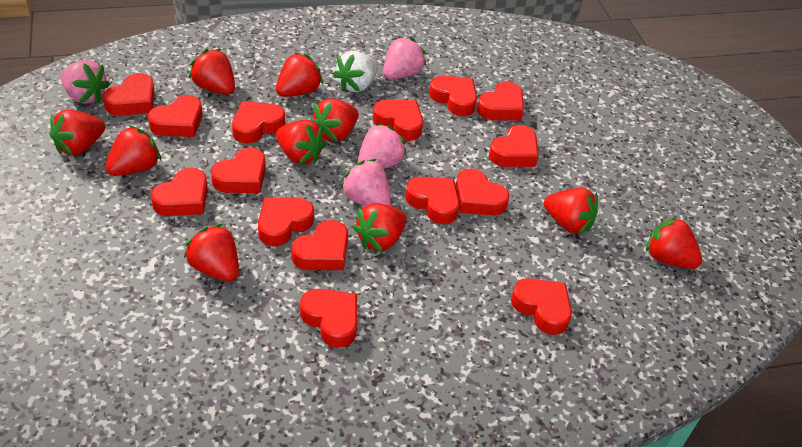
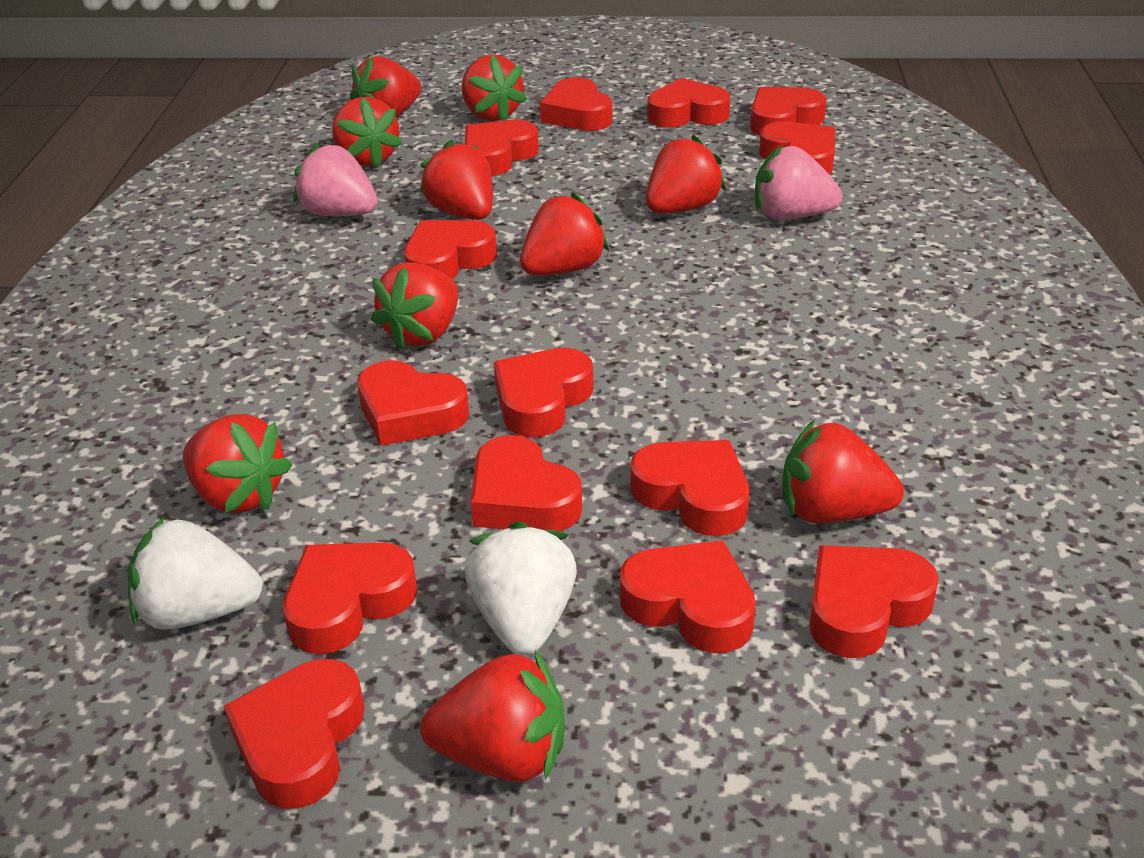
pink strawberry: 4 -> 2
red heart: 15 -> 14
white strawberry: 1 -> 2

